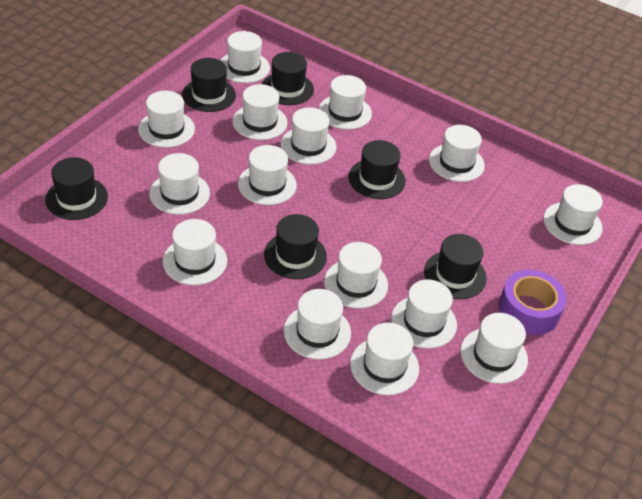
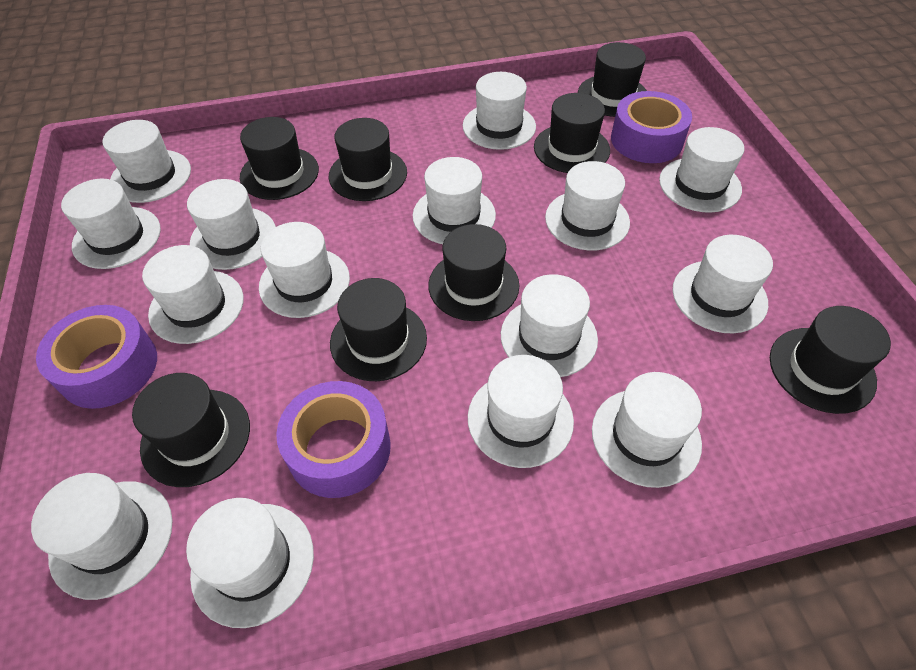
black hat: 6 -> 8
purple tape: 1 -> 3

